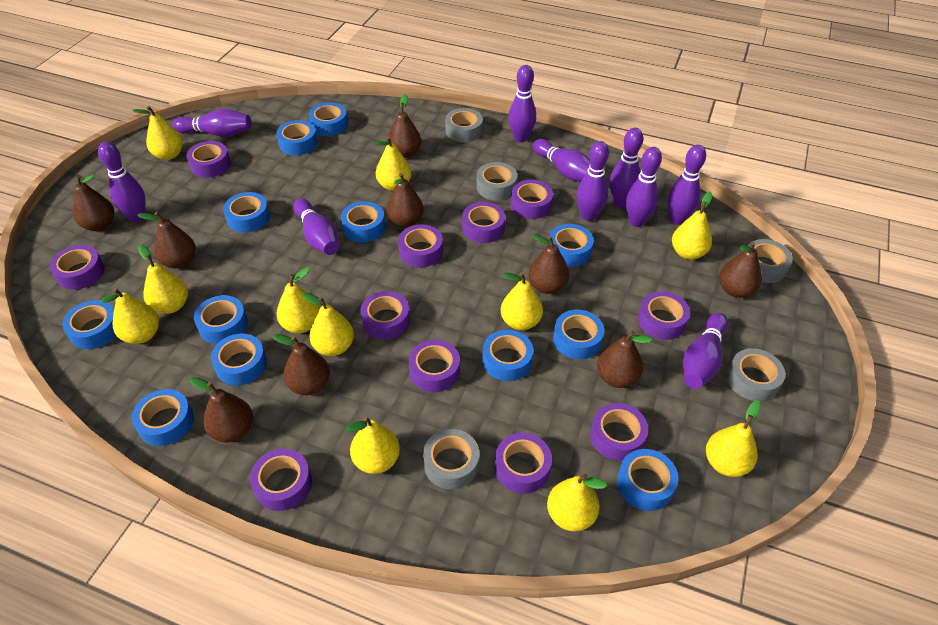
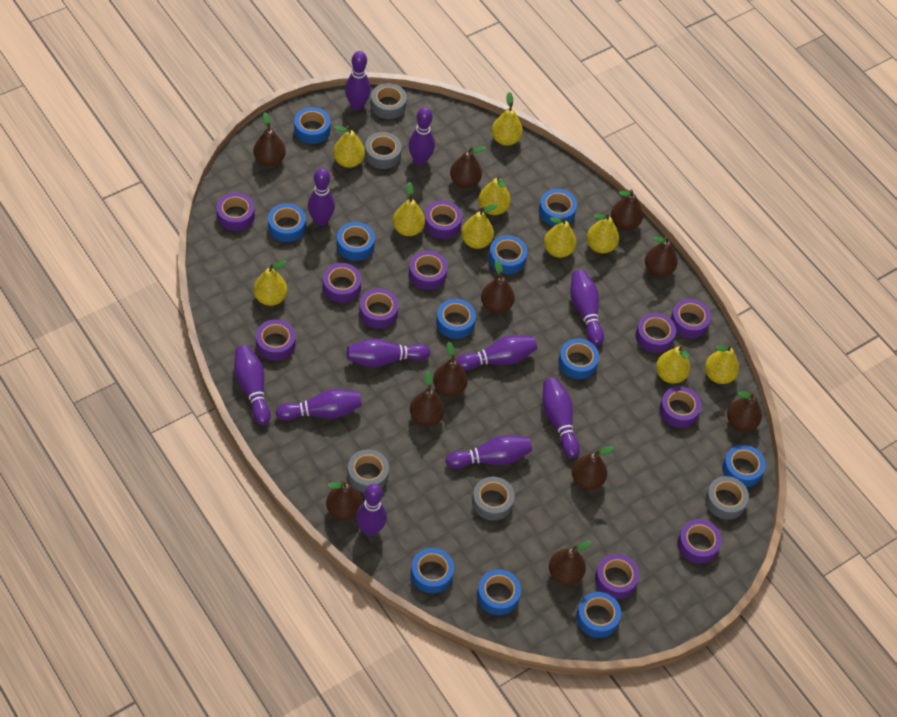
blue tape: 12 -> 11
brown pear: 9 -> 11
purple bowling pin: 10 -> 11
yellow pear: 11 -> 10

